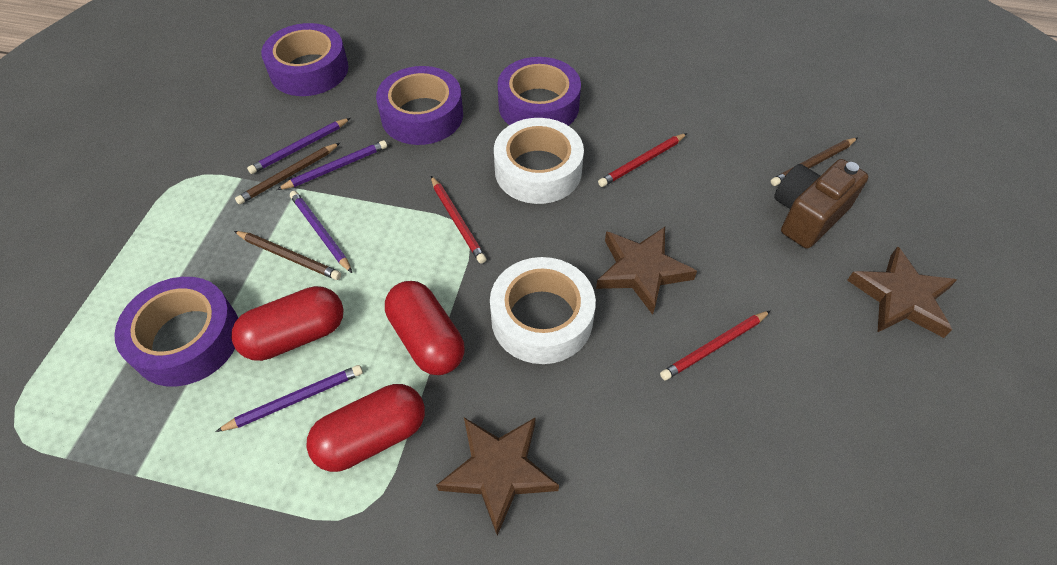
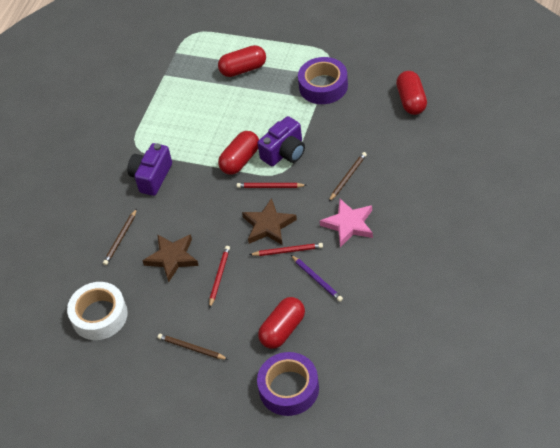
brown camera: 1 -> 0
brown star: 3 -> 2
pink star: 0 -> 1
purple camera: 0 -> 2
purple pencil: 4 -> 1
purple tape: 4 -> 2
red capsule: 3 -> 4
white tape: 2 -> 1

